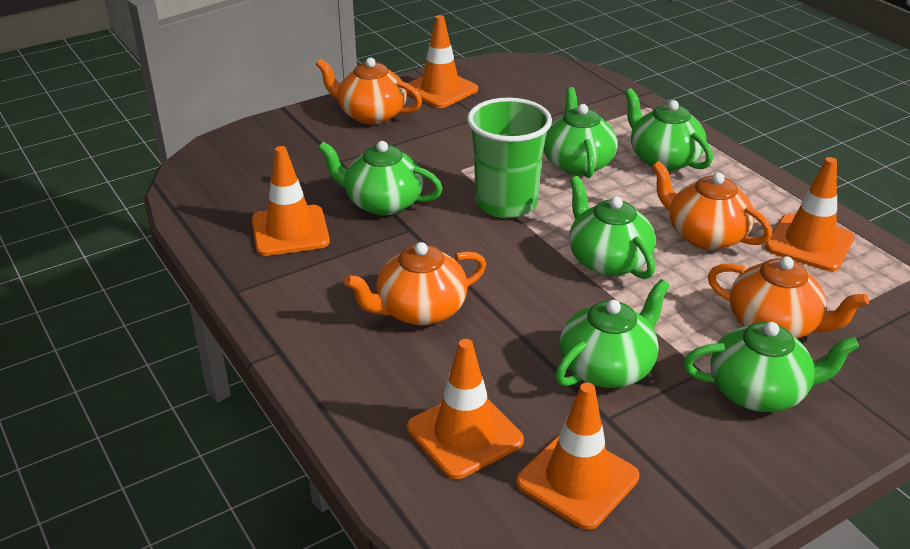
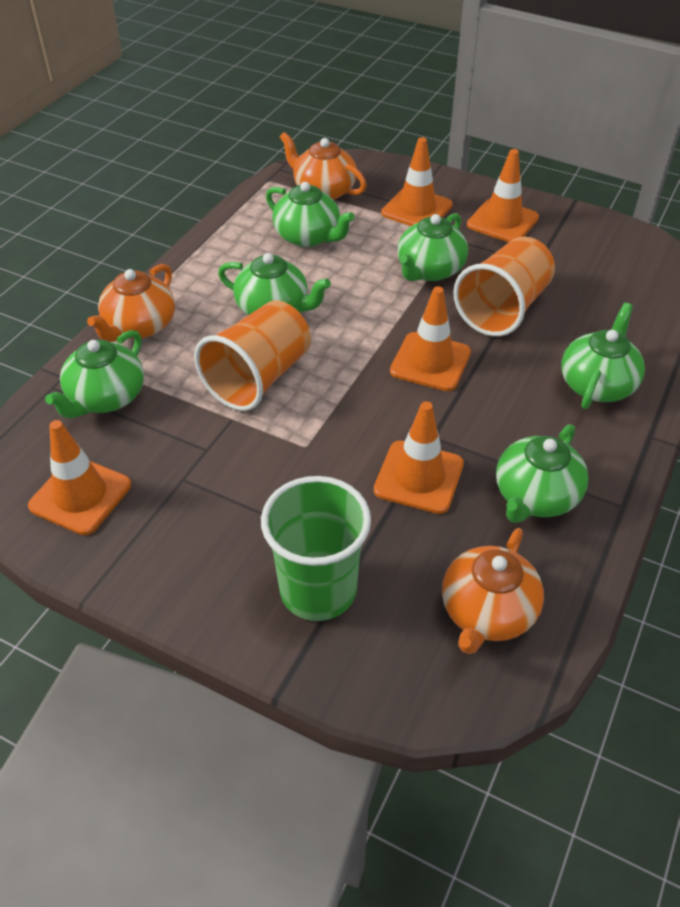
orange cup: 0 -> 2
orange teapot: 4 -> 3

